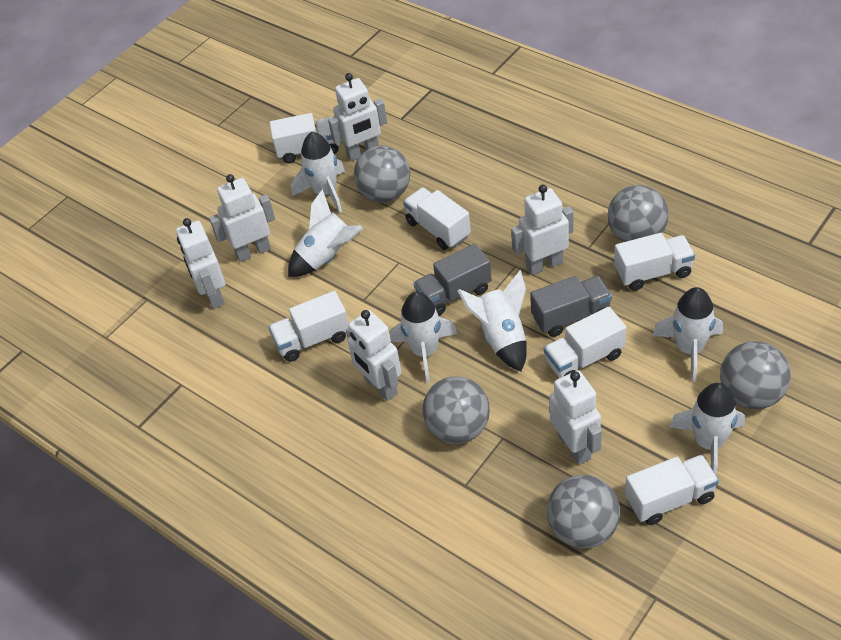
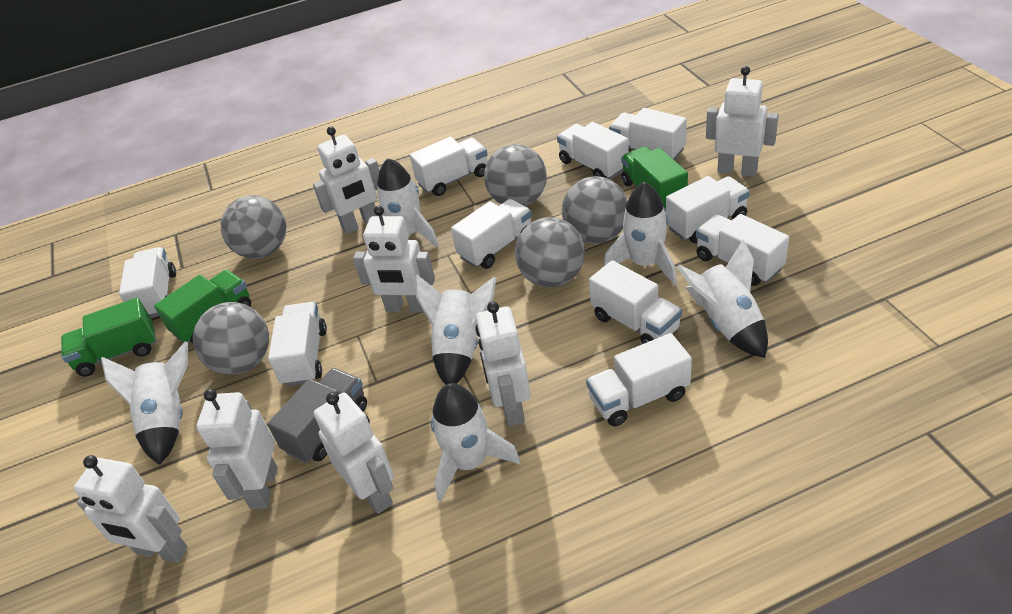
green truck: 0 -> 3
grey truck: 2 -> 1
white robot: 6 -> 7
white truck: 6 -> 10

